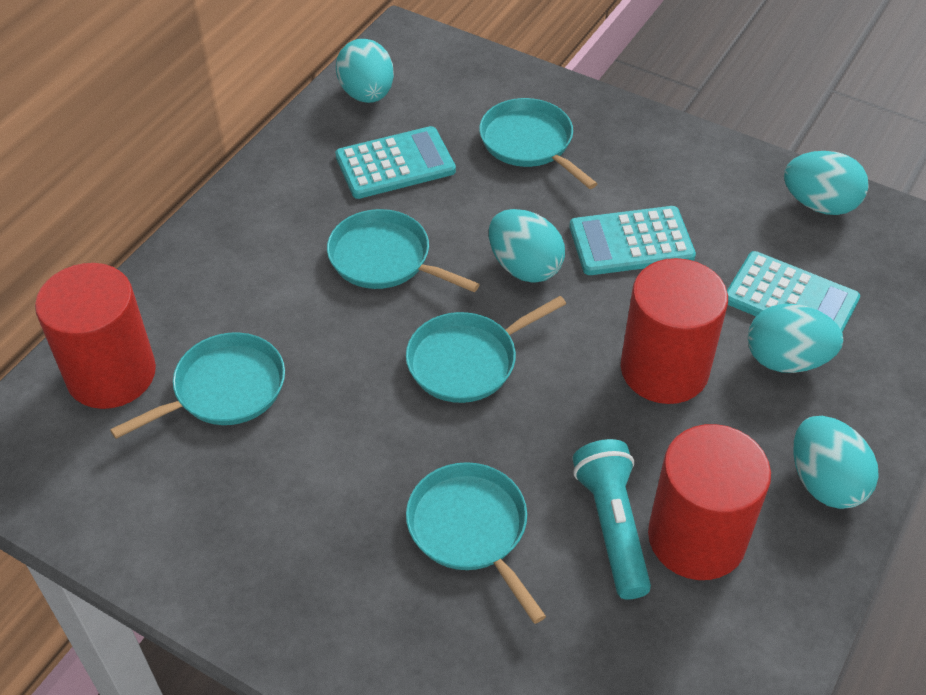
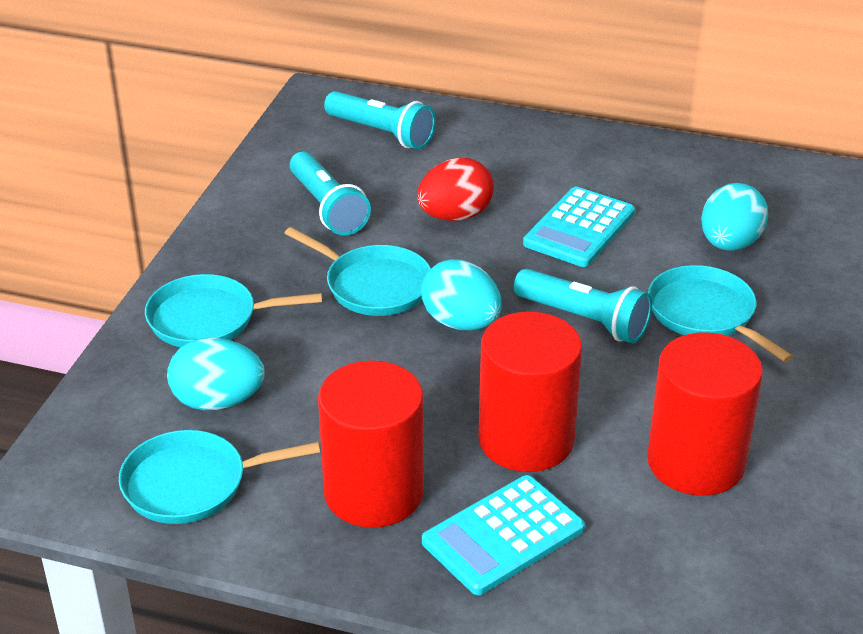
red egg: 0 -> 1
turquoise calculator: 3 -> 2
turquoise egg: 5 -> 3
turquoise flashlight: 1 -> 3
turquoise pan: 5 -> 4

